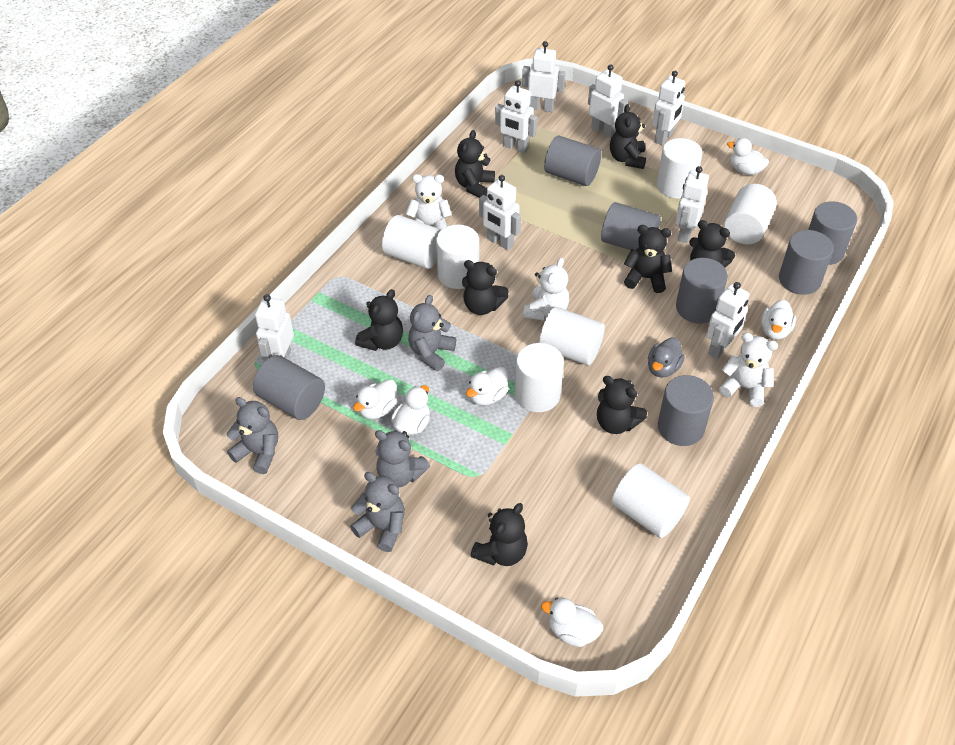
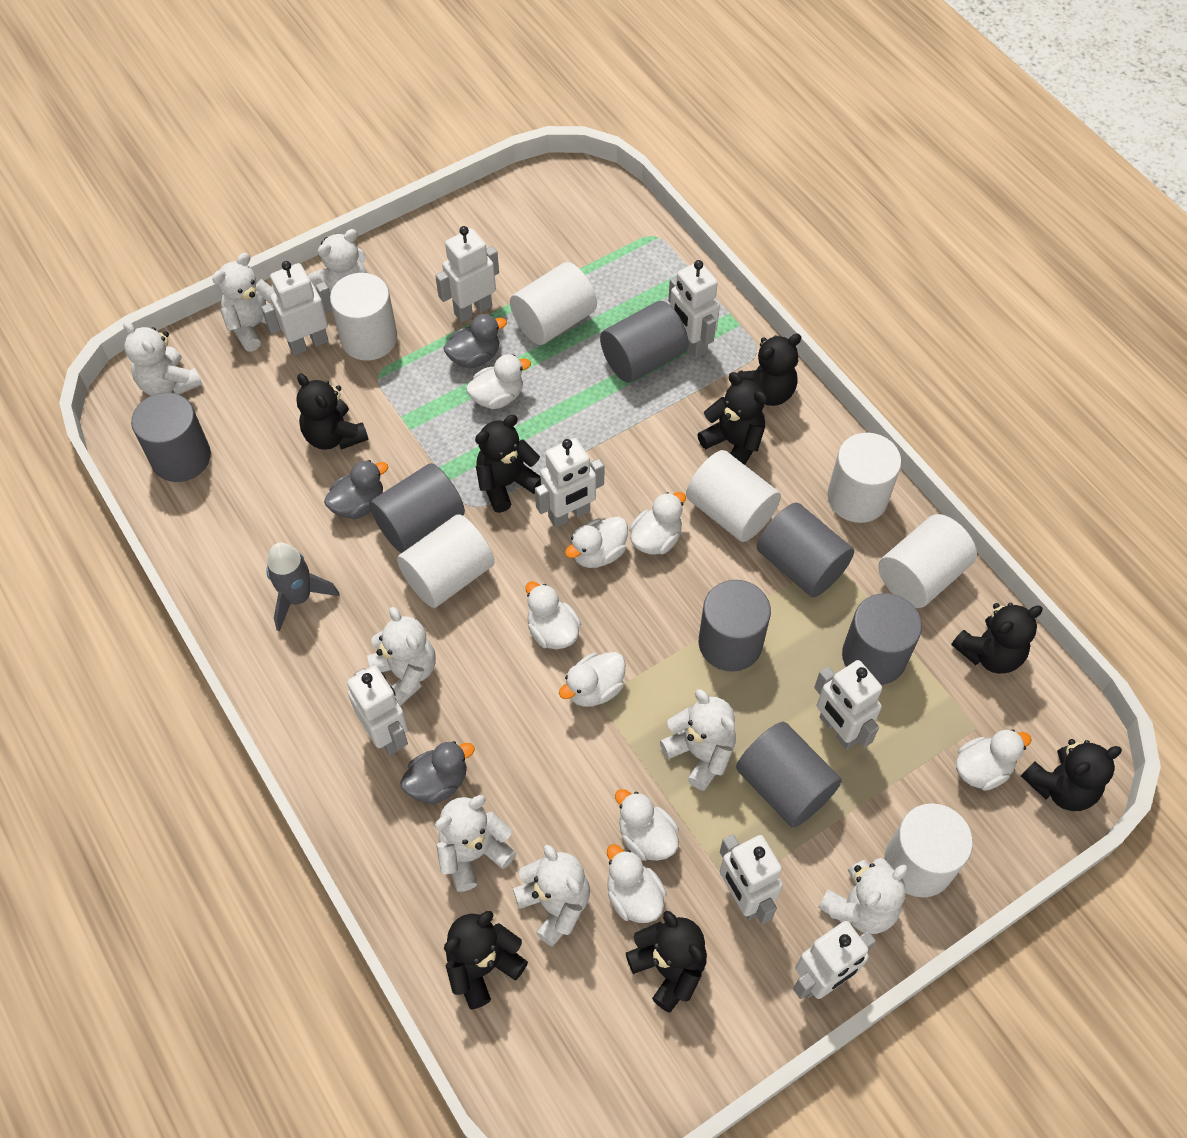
grey duck: 1 -> 3
grey rocket: 0 -> 1
grey teddy bear: 4 -> 0
white duck: 6 -> 8
white teddy bear: 3 -> 8

